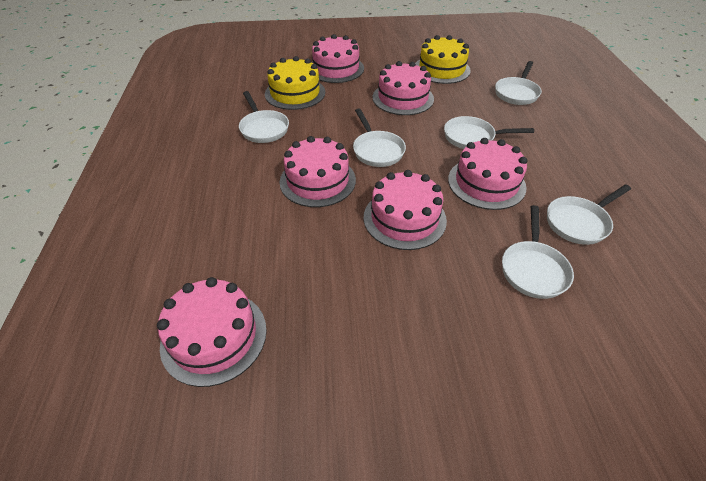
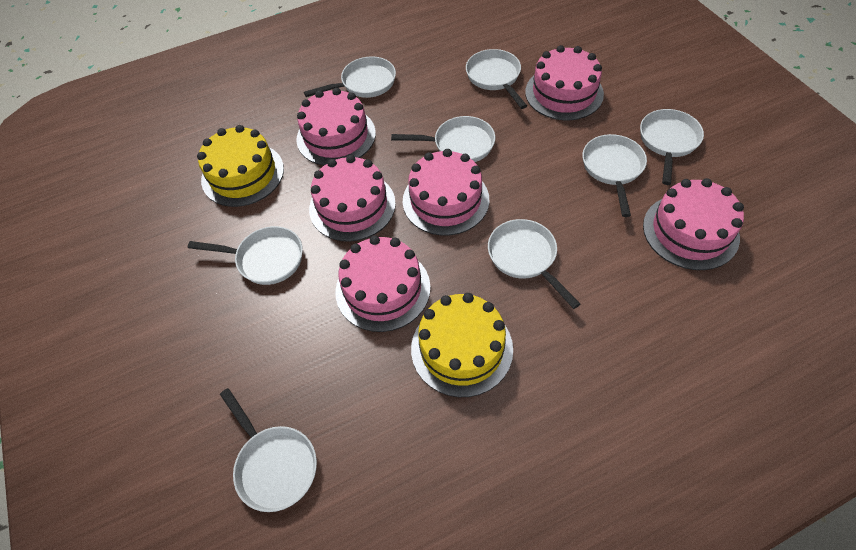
white pan: 6 -> 8

